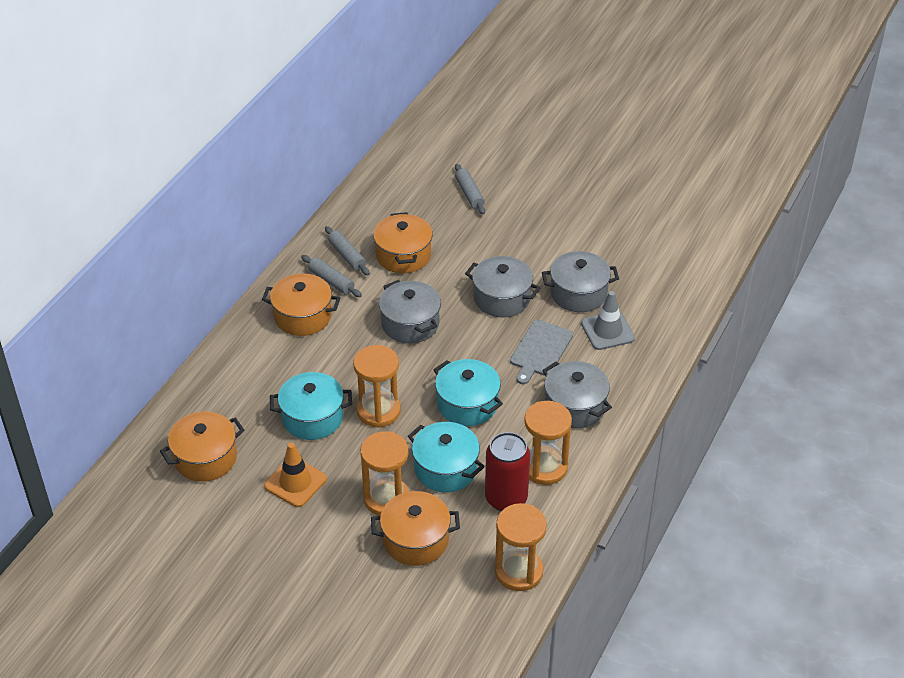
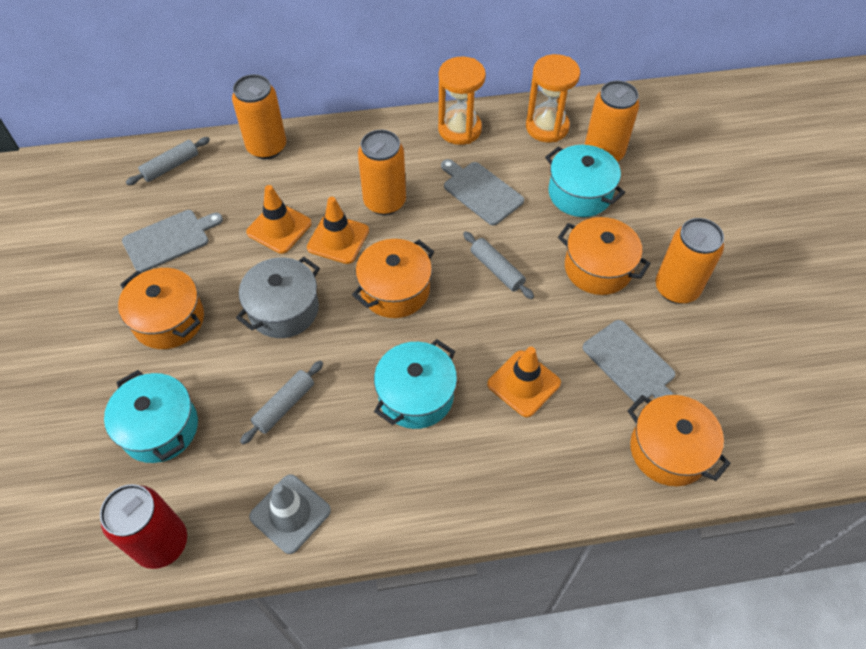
grey cutting board: 1 -> 3
grey pot: 4 -> 1
orange can: 0 -> 4
orange hourglass: 4 -> 2
orange traffic cone: 1 -> 3

